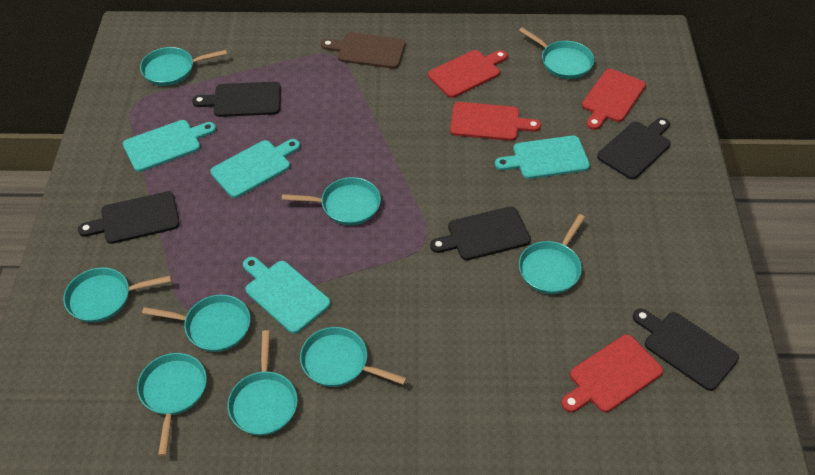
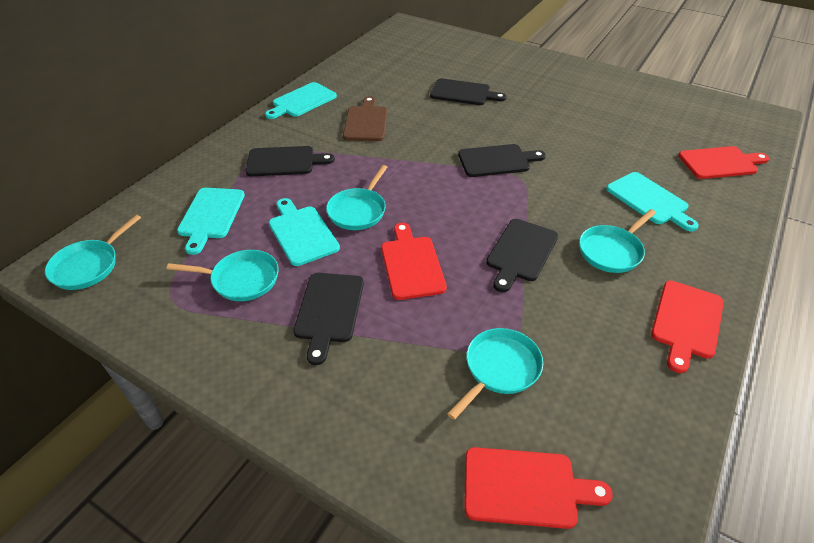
turquoise pan: 9 -> 5

